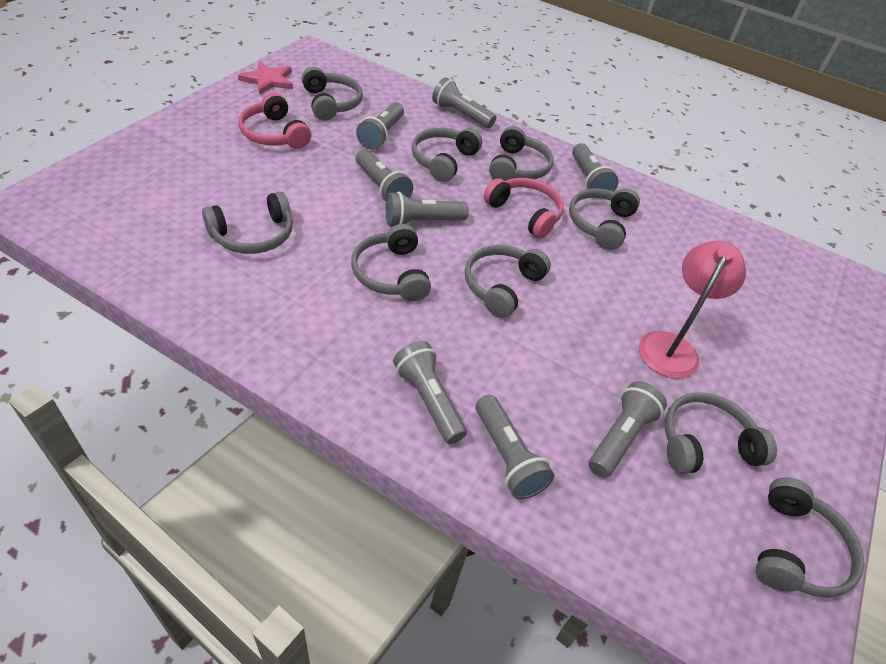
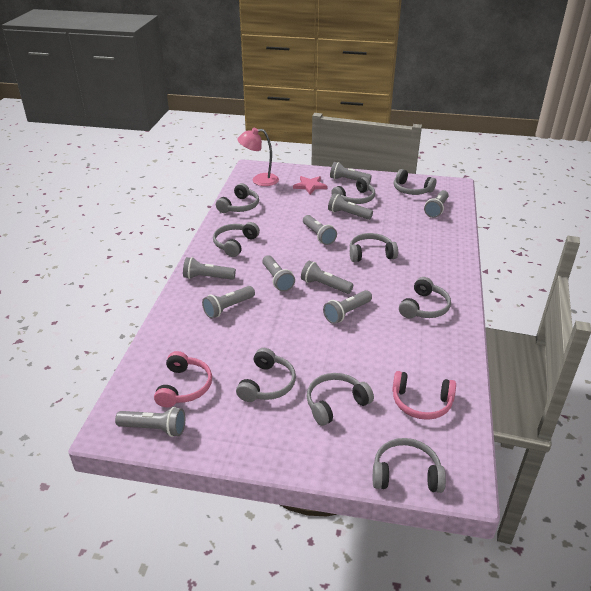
grey flashlight: 8 -> 10

